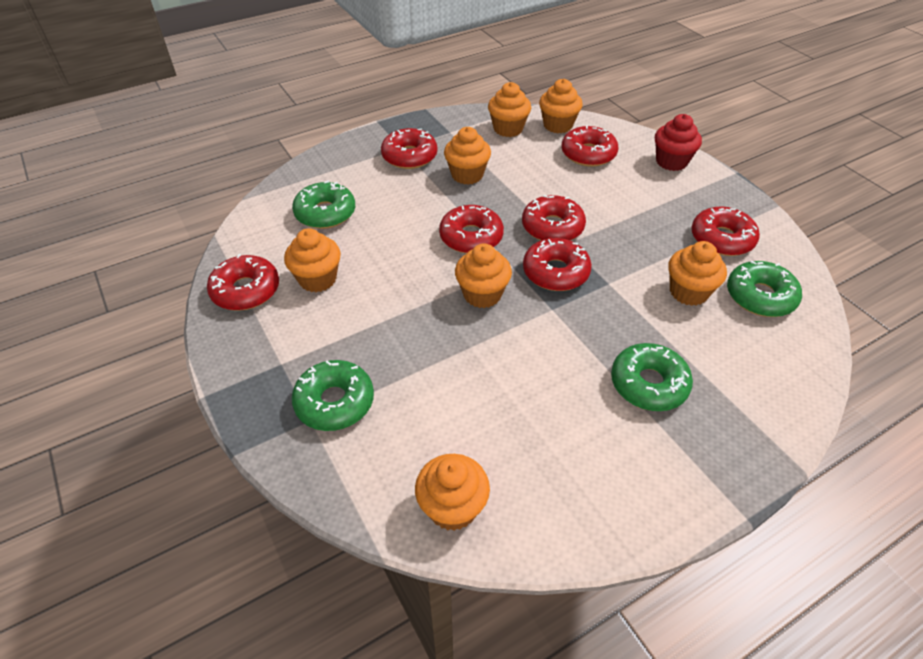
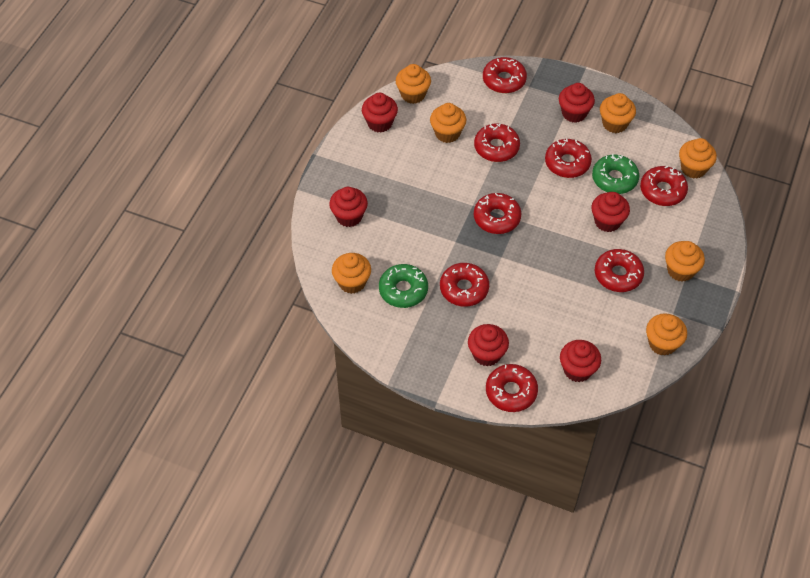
green donut: 4 -> 2
red cupcake: 1 -> 6
red donut: 7 -> 8

